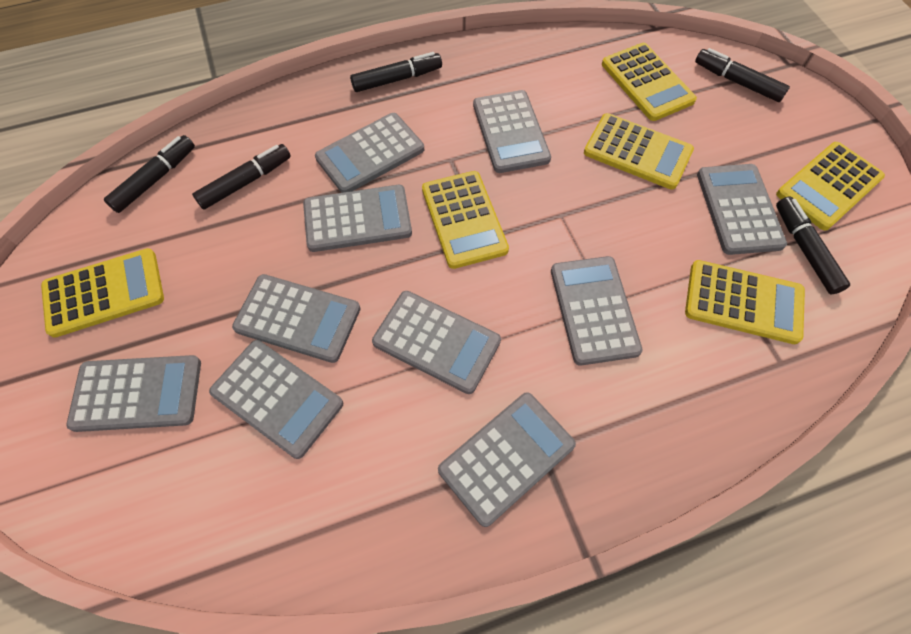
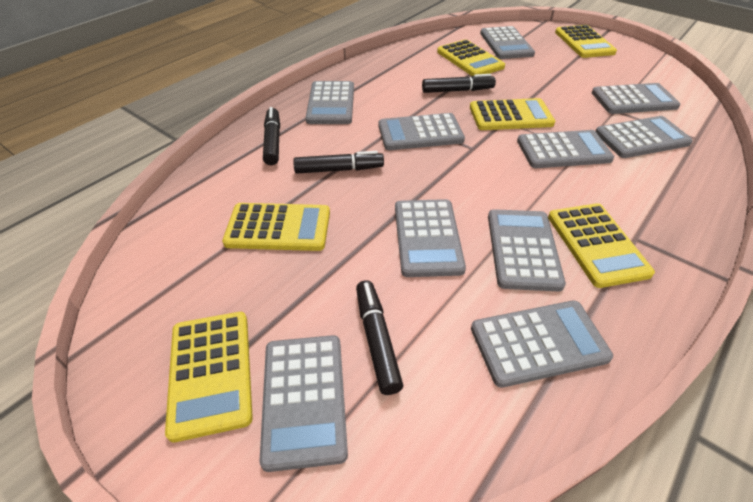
black marker: 5 -> 4

